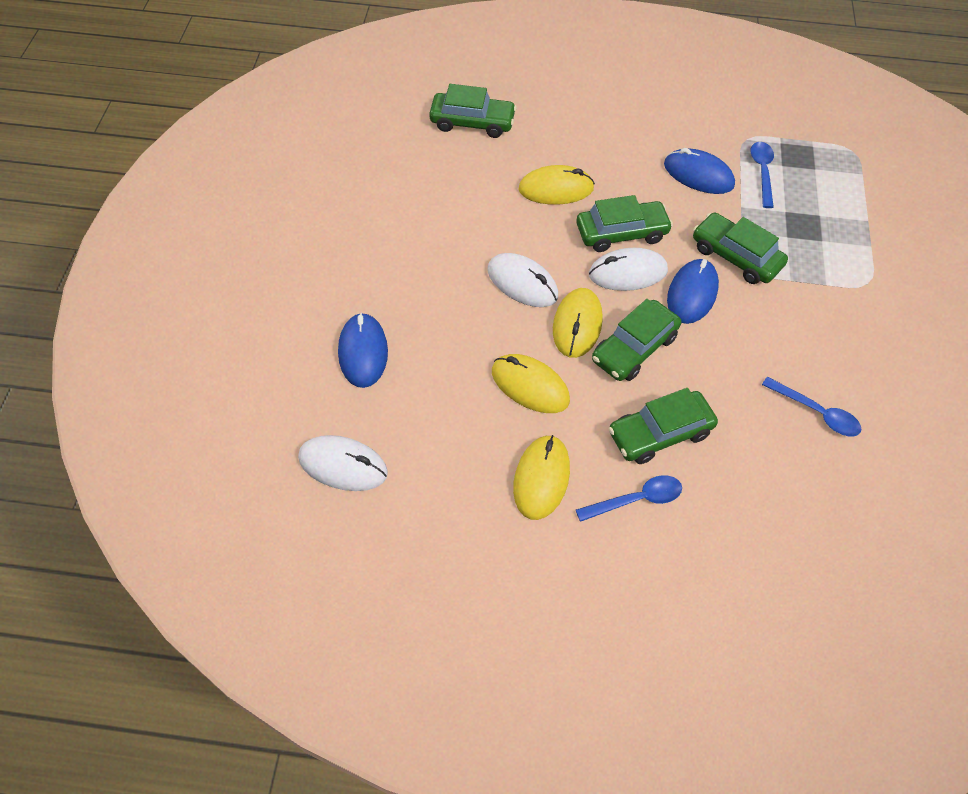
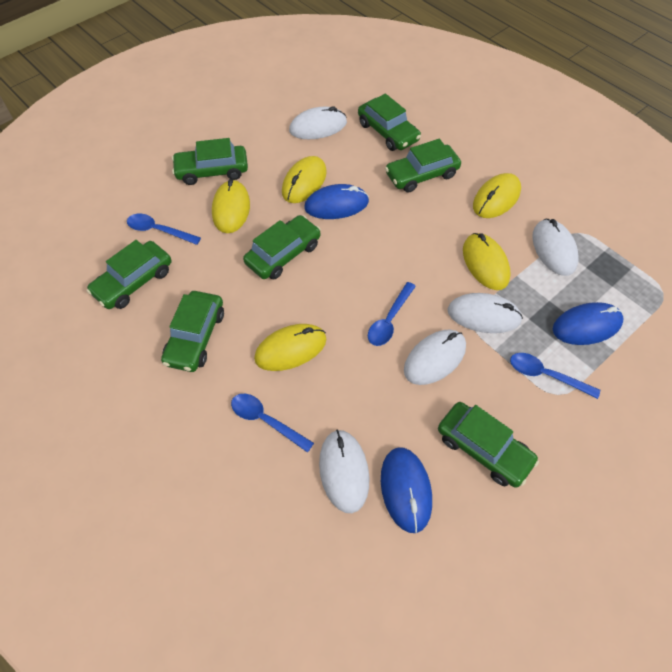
blue spoon: 3 -> 4
green car: 5 -> 7
white mouse: 3 -> 5
yellow mouse: 4 -> 5

